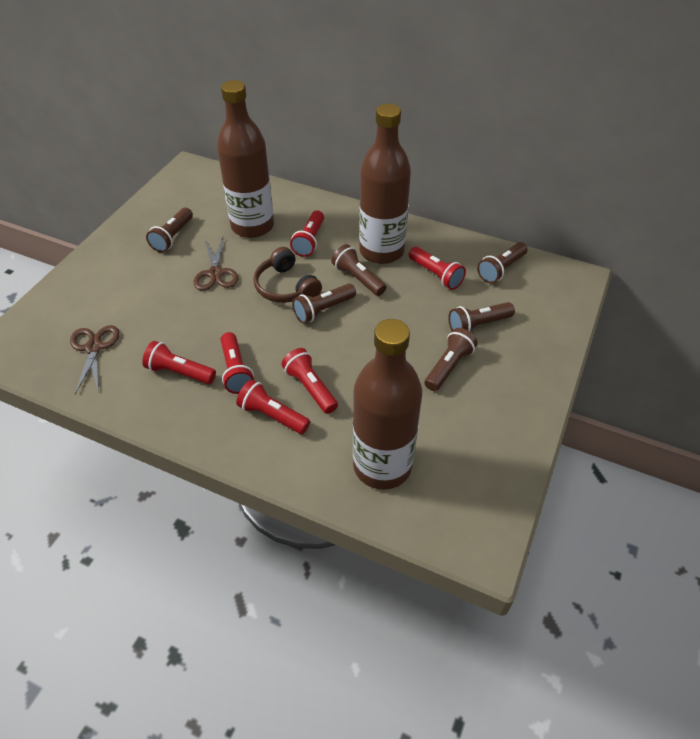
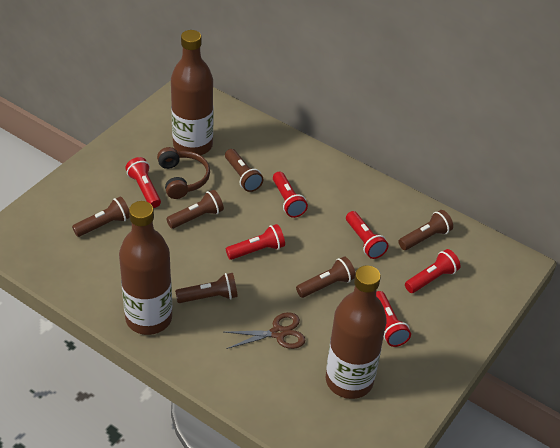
brown scissors: 2 -> 1

